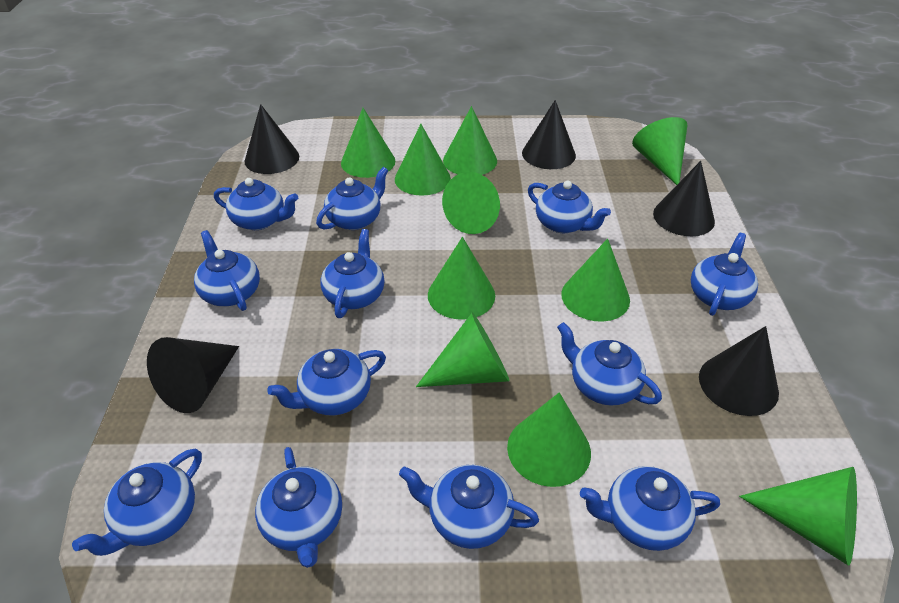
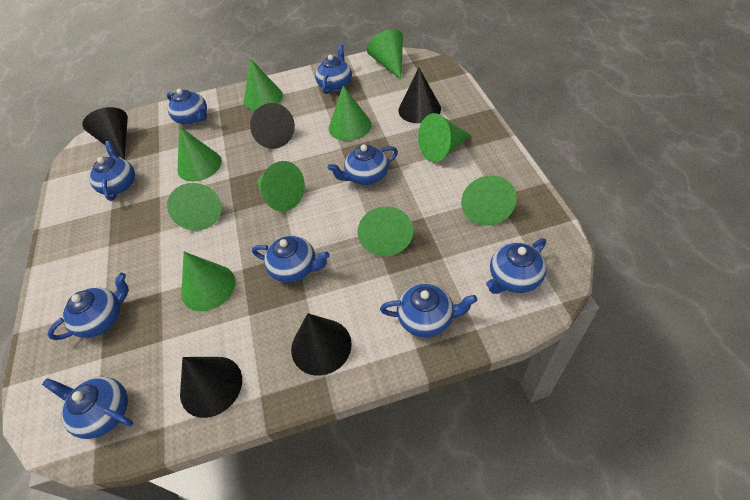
blue teapot: 12 -> 9

